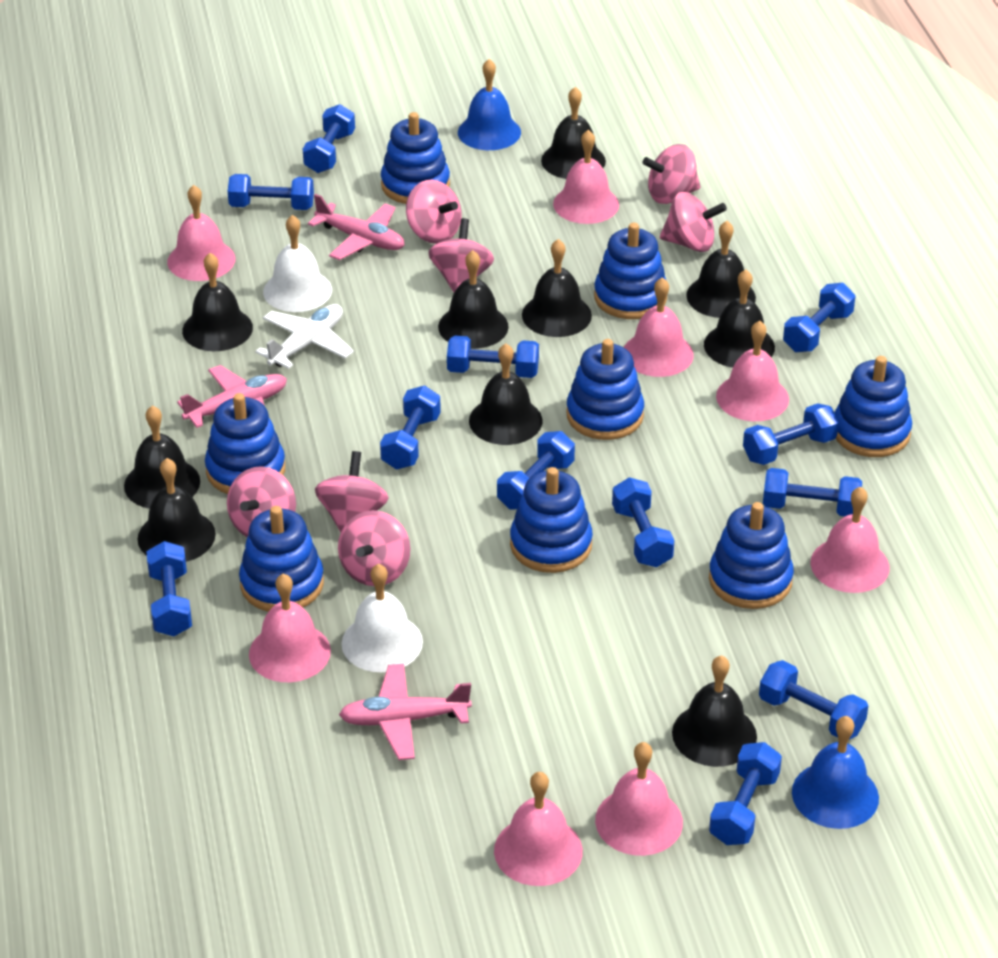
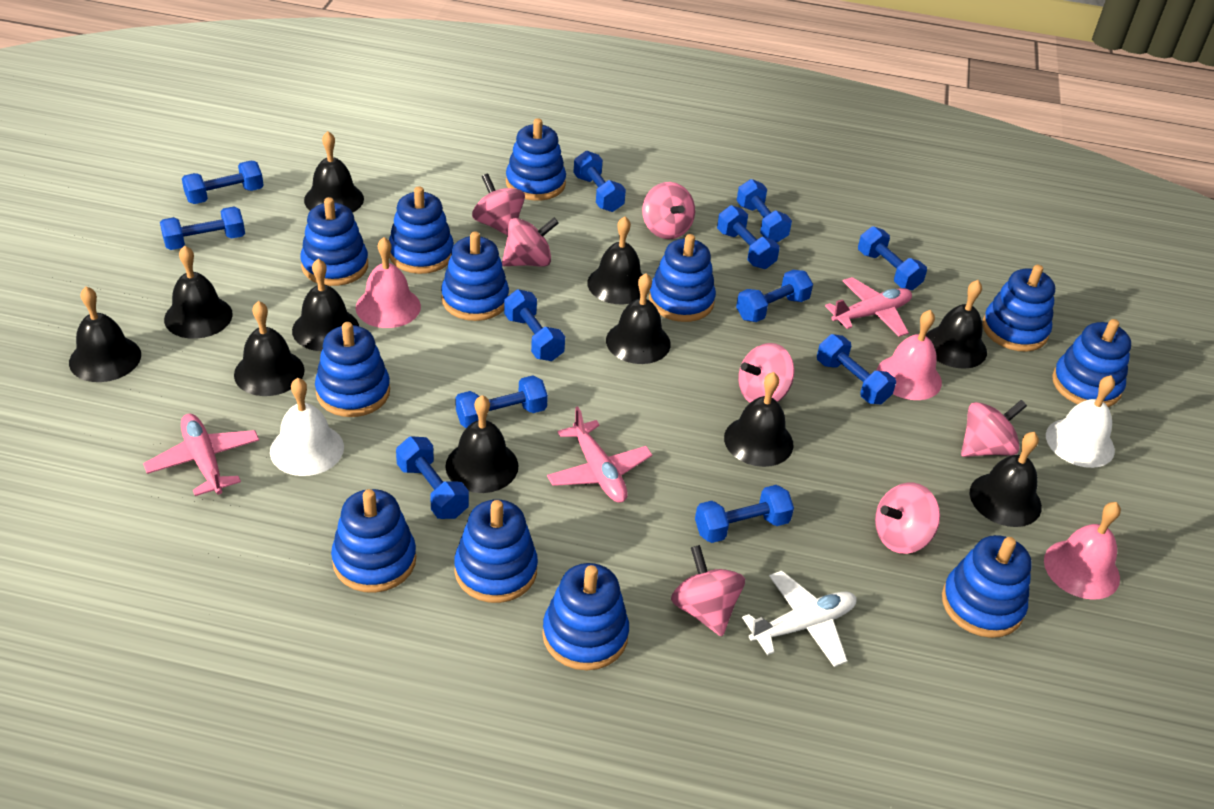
black bell: 10 -> 11
blue bell: 2 -> 0
blue stacking toy: 8 -> 12
pink bell: 8 -> 3

